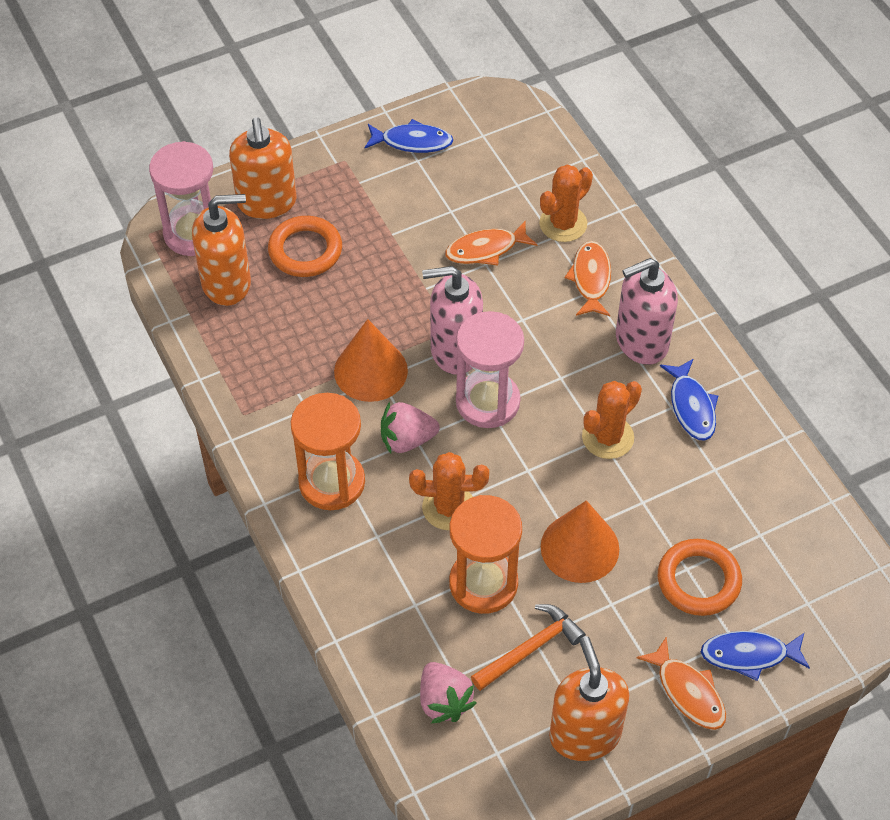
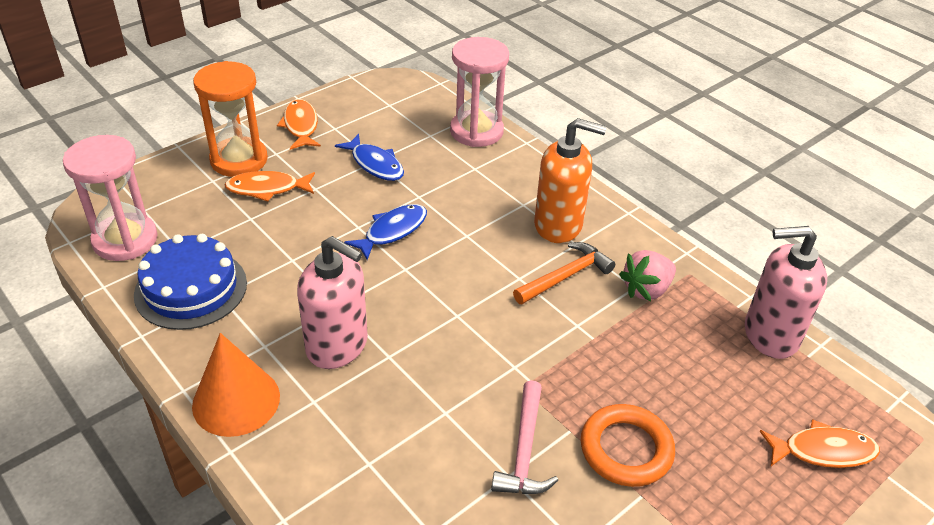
blue cake: 0 -> 1
blue fish: 3 -> 2
orange cactus: 3 -> 0
orange cone: 2 -> 1
orange hourglass: 2 -> 1
orange ring: 2 -> 1
orange soap dispenser: 3 -> 1
pink hammer: 0 -> 1
pink strawberry: 2 -> 1

